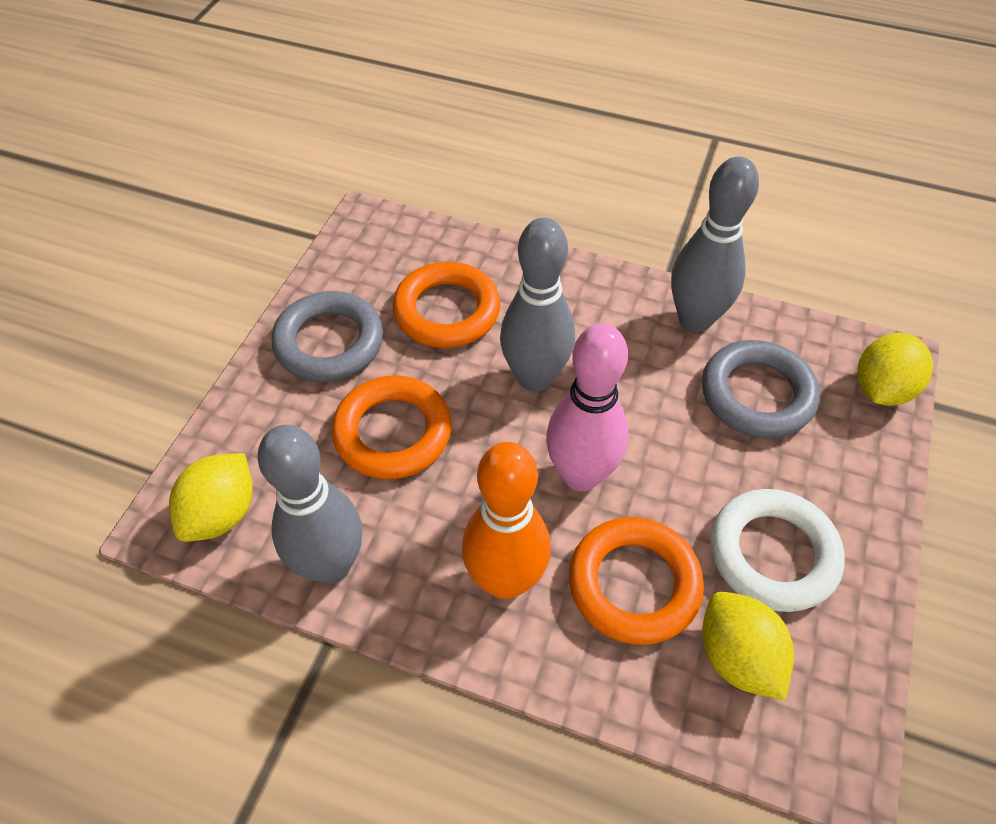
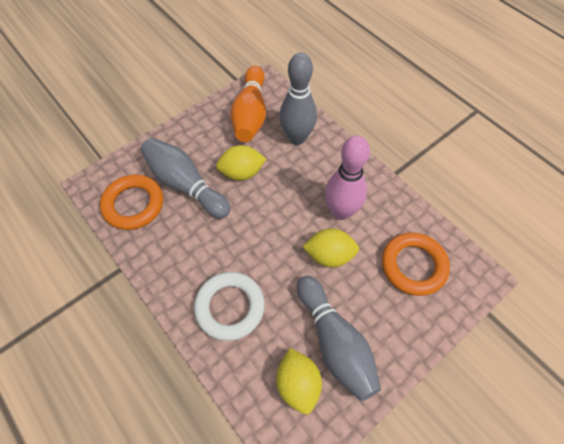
grey ring: 2 -> 0
orange ring: 3 -> 2

